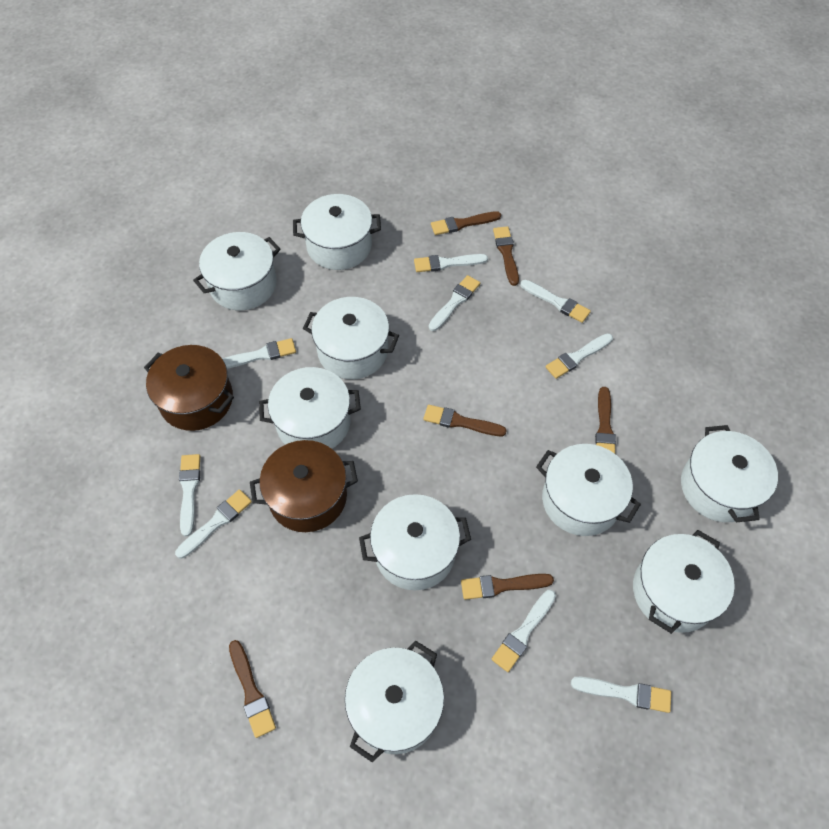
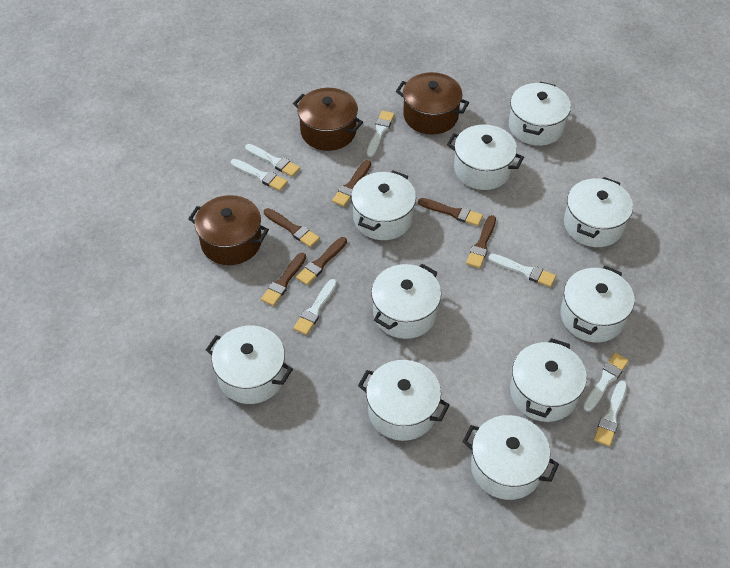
brown pot: 2 -> 3
white brush: 9 -> 7
white pot: 9 -> 10

